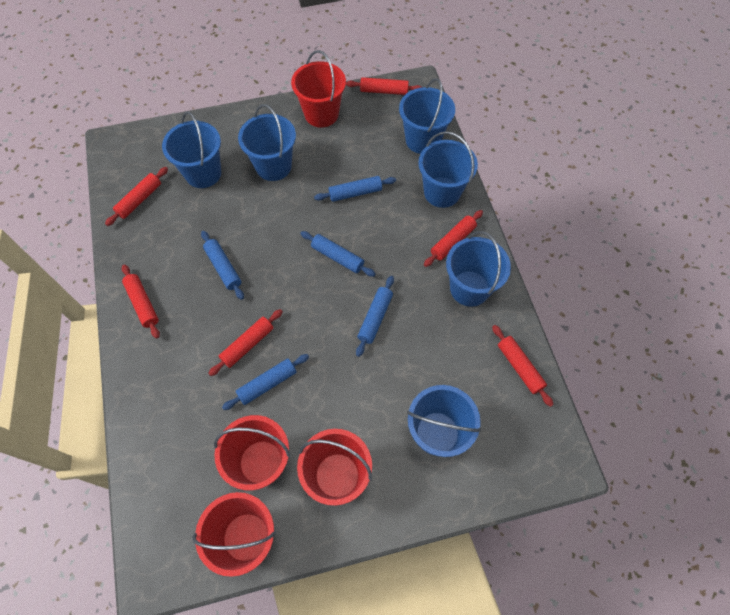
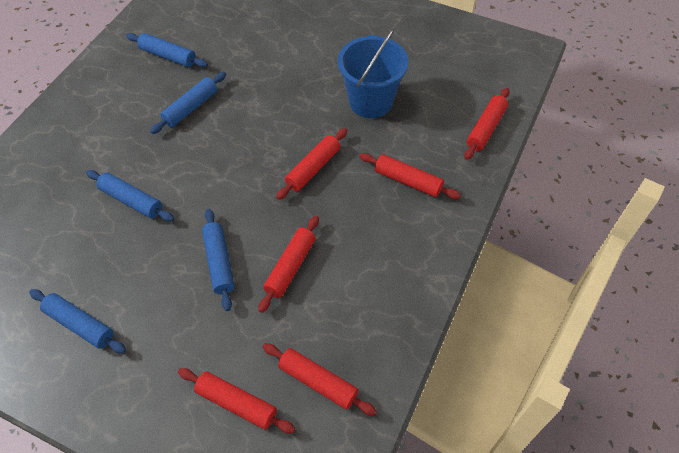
blue bucket: 6 -> 1
red bucket: 4 -> 0

